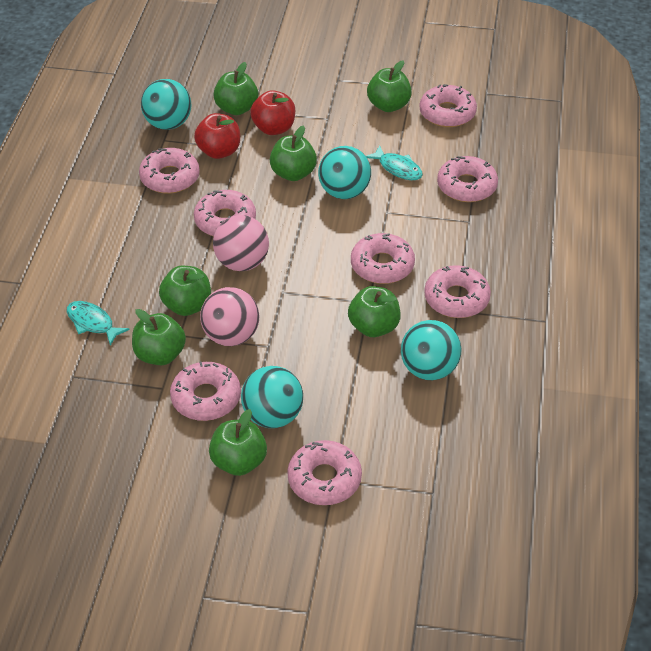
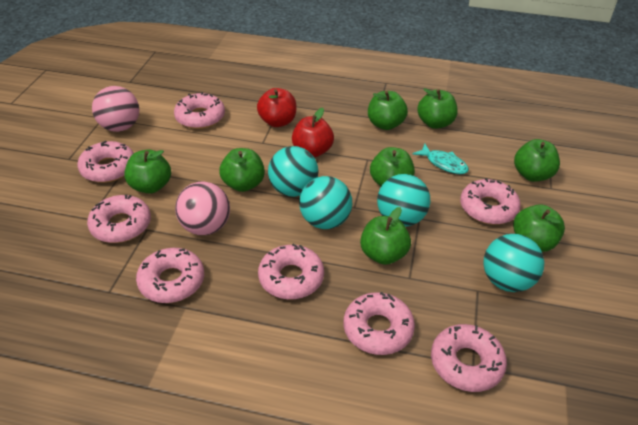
green apple: 7 -> 8
turquoise fish: 2 -> 1

